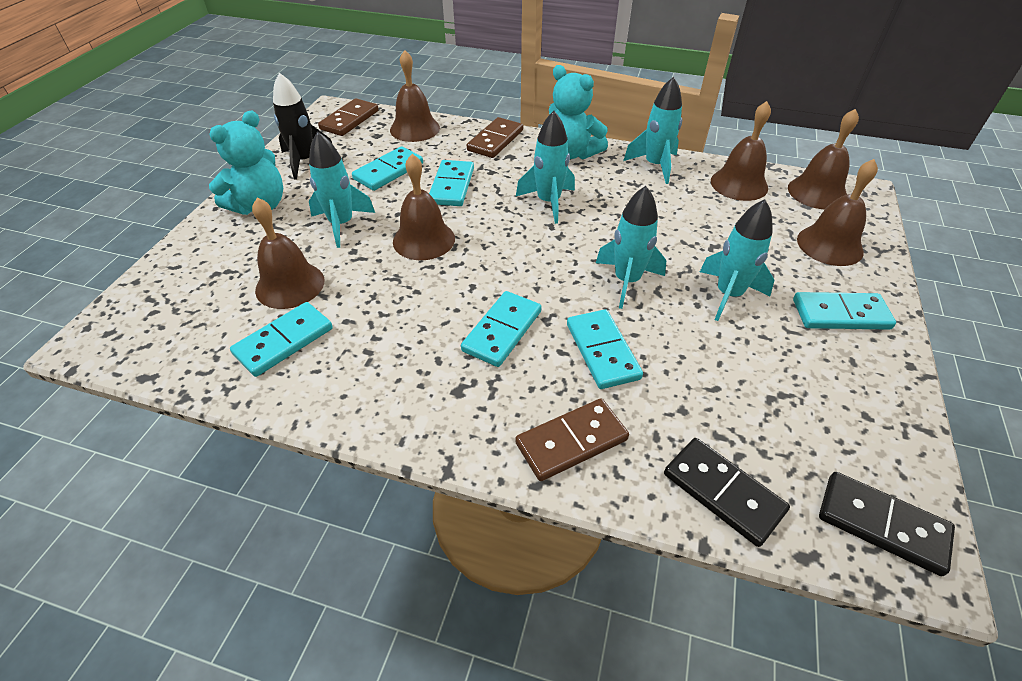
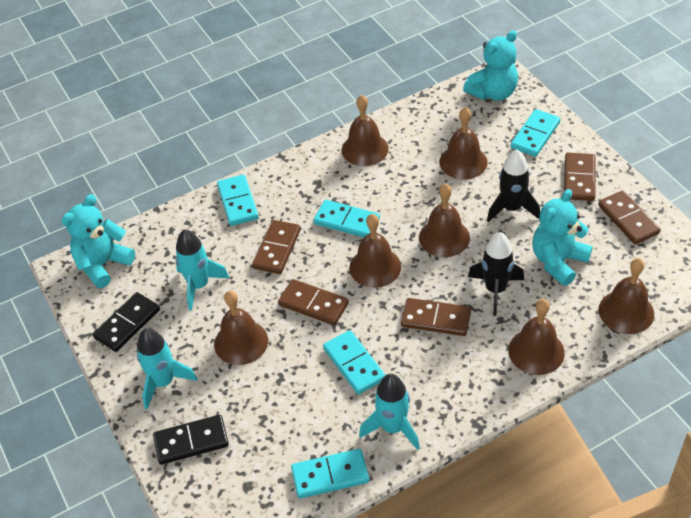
black rocket: 1 -> 2
brown bell: 6 -> 7
brown domino: 3 -> 5
turquoise domino: 6 -> 5
turquoise rocket: 5 -> 3
turquoise teddy bear: 2 -> 3

